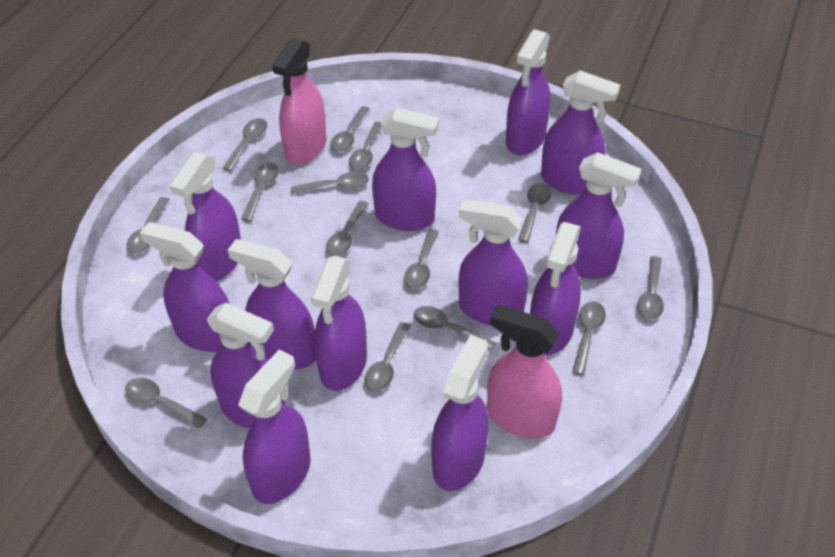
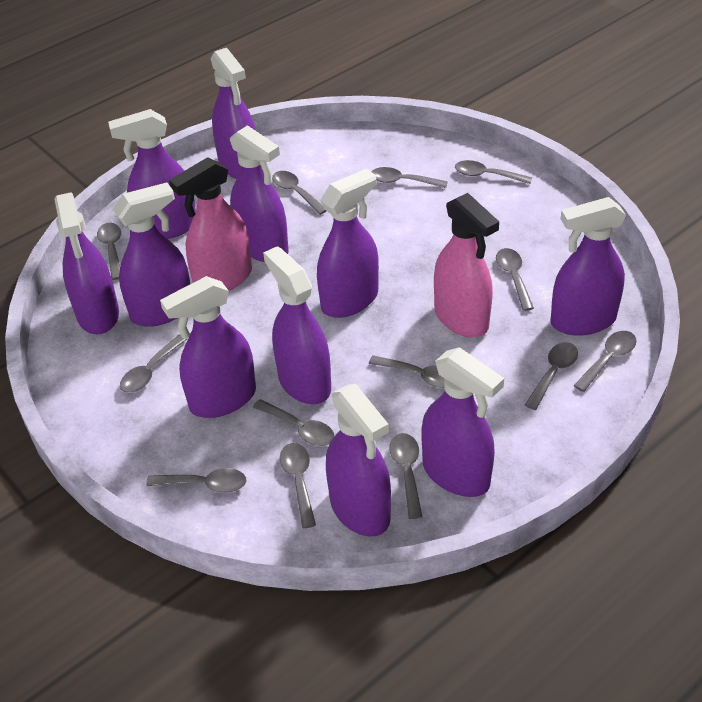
grey spoon: 14 -> 13
purple spray bottle: 13 -> 11

